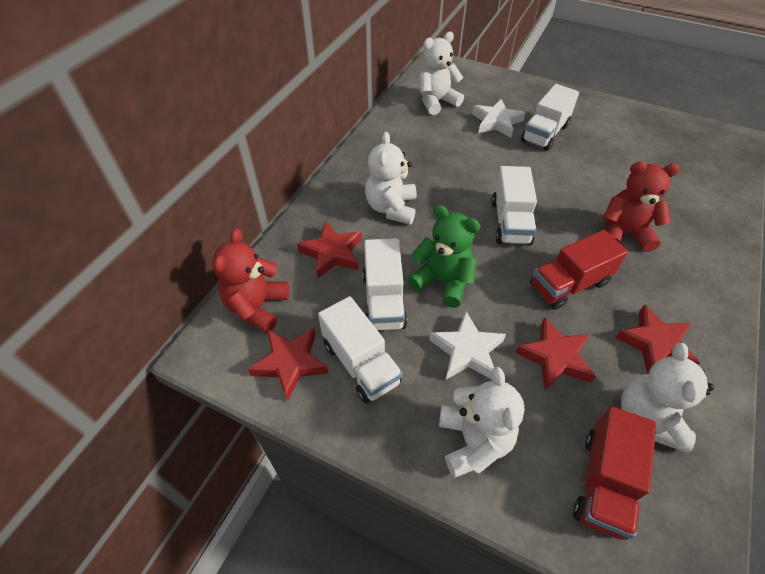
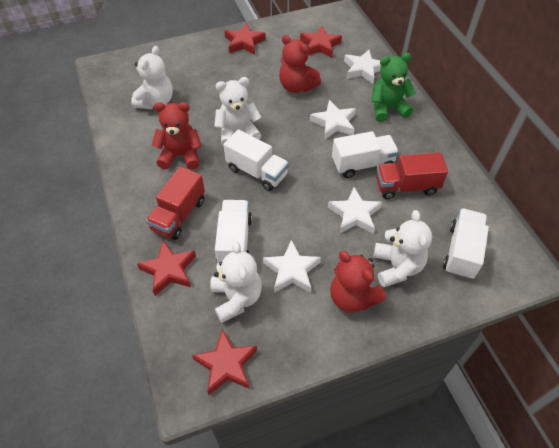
red teddy bear: 2 -> 3
white star: 2 -> 4

